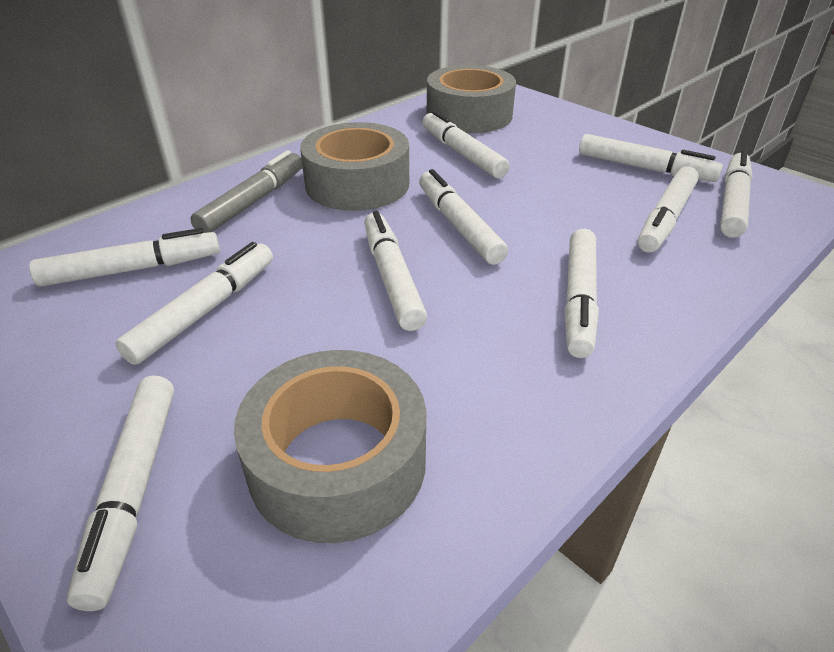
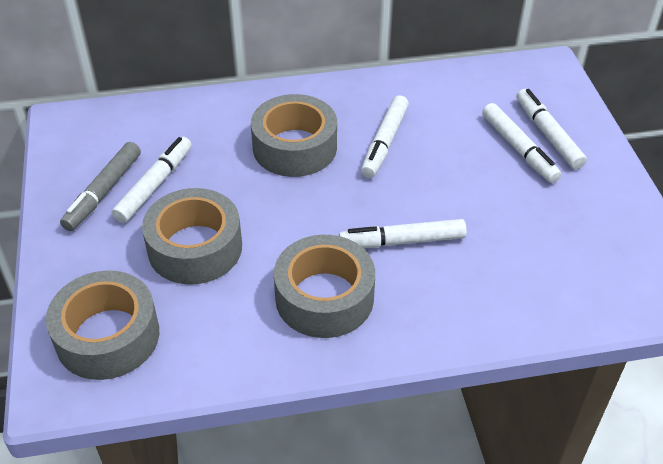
grey tape: 3 -> 4
white marker: 10 -> 5

